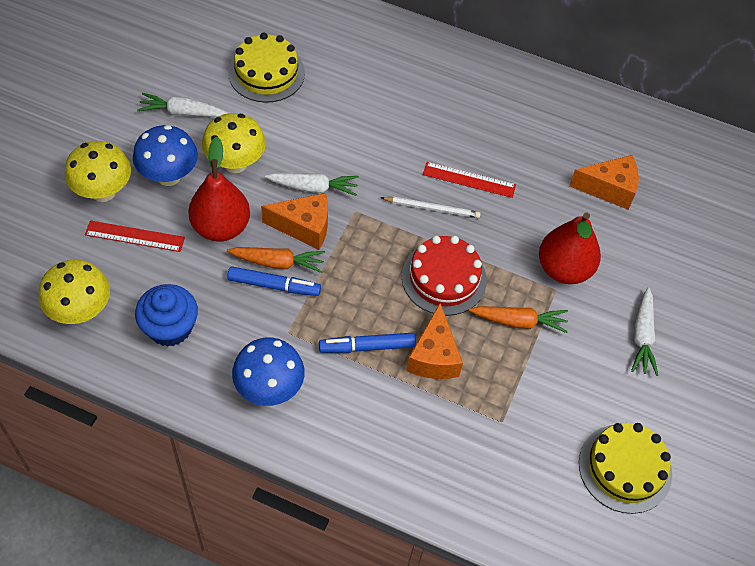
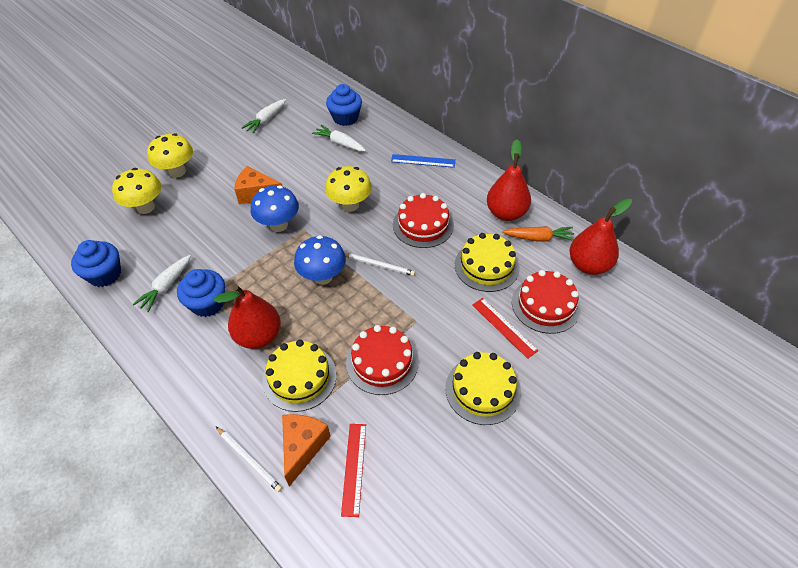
blue cupcake: 1 -> 3
blue marker: 2 -> 0
blue ruler: 0 -> 1
orange carrot: 2 -> 1
orange cheese: 3 -> 2
red cake: 1 -> 3
red pear: 2 -> 3
white pencil: 1 -> 2
yellow cake: 2 -> 3

